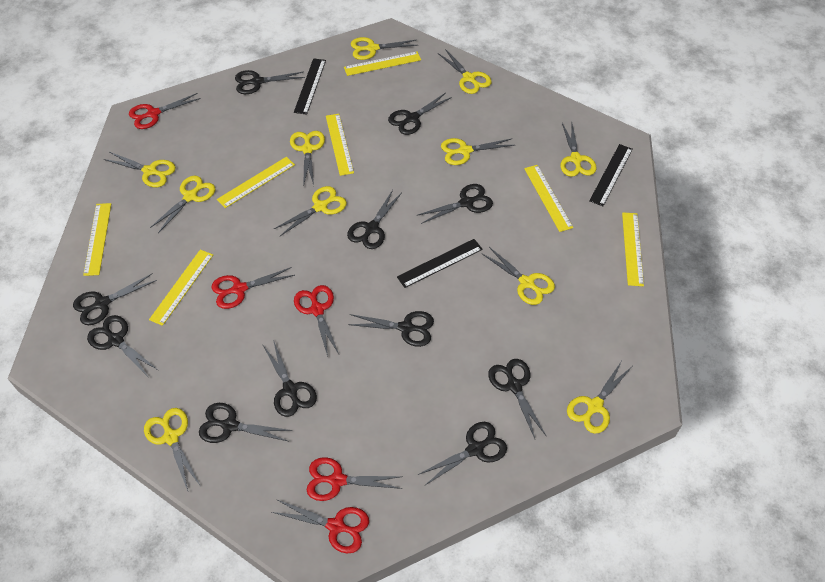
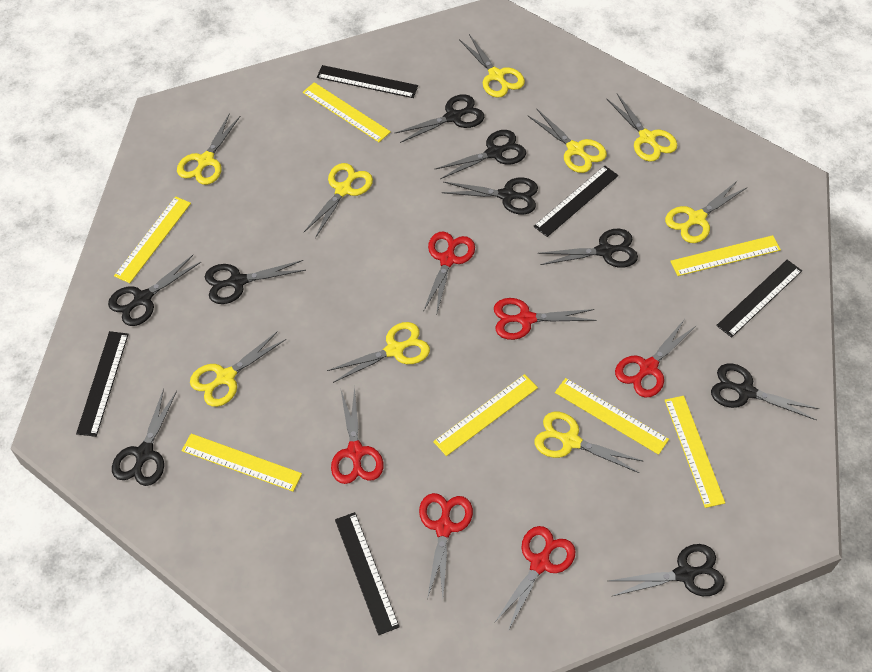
black ruler: 3 -> 5
black scissors: 11 -> 9
red scissors: 5 -> 6
yellow scissors: 11 -> 9

